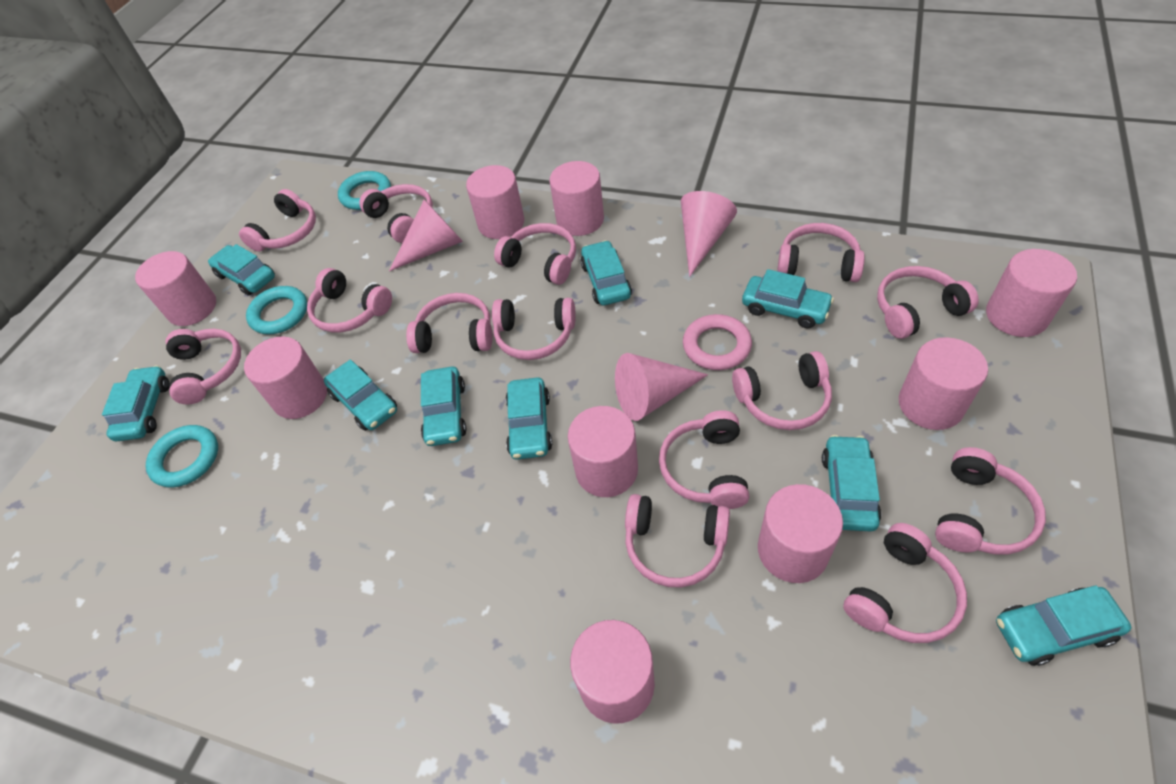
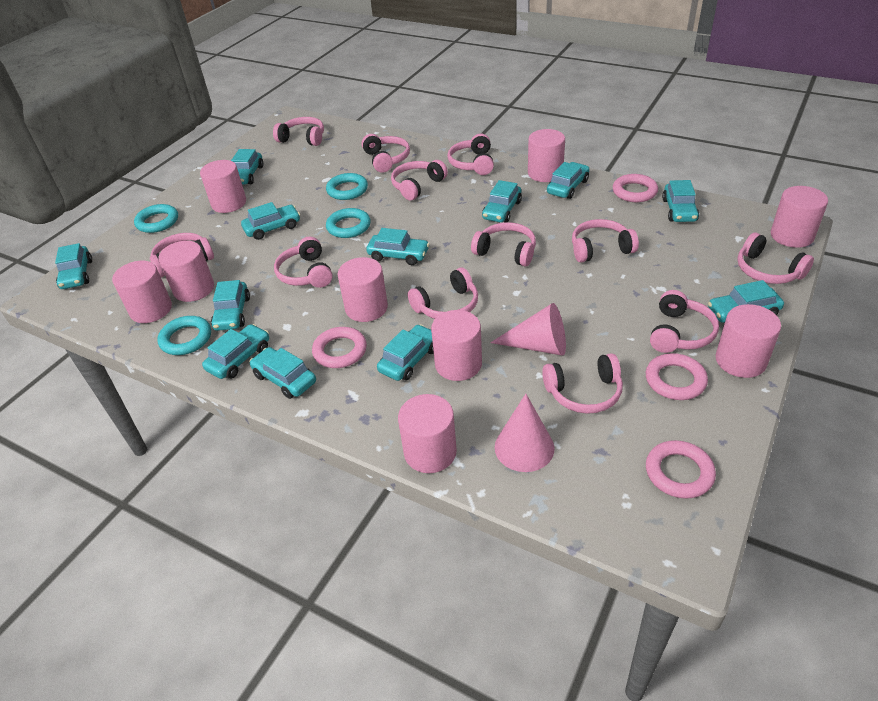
pink cone: 3 -> 2
pink headphones: 14 -> 12
pink ring: 1 -> 4
turquoise car: 9 -> 12
turquoise ring: 3 -> 4

